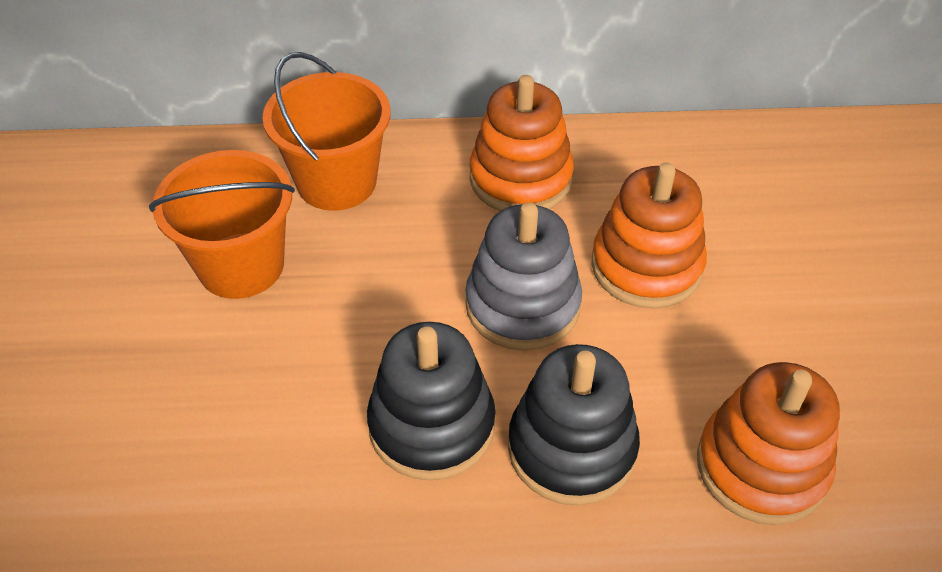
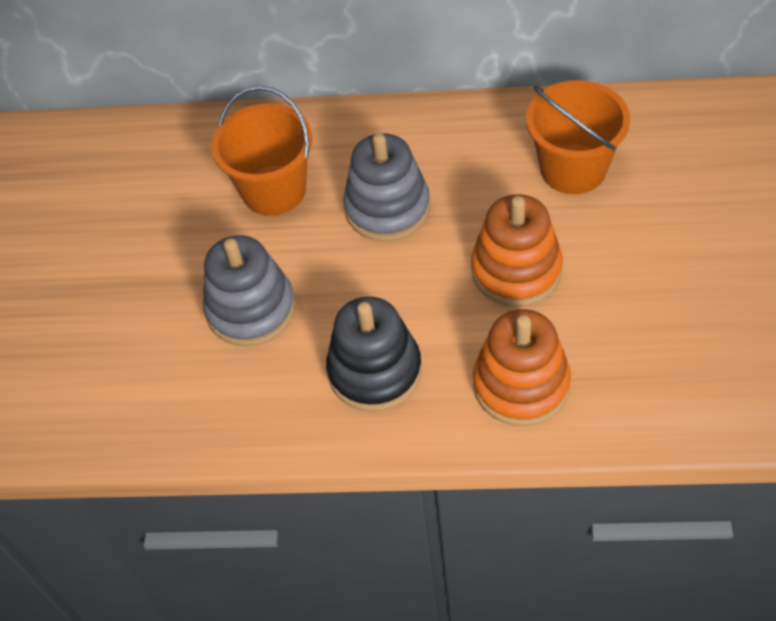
black stacking toy: 2 -> 1
grey stacking toy: 1 -> 2
orange stacking toy: 3 -> 2

